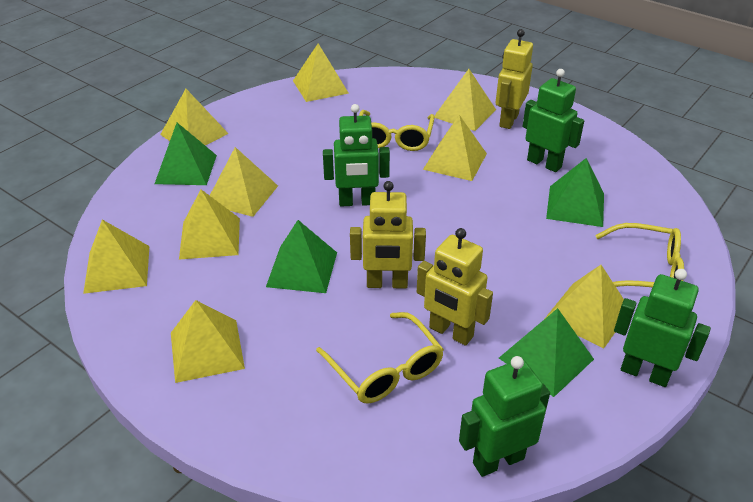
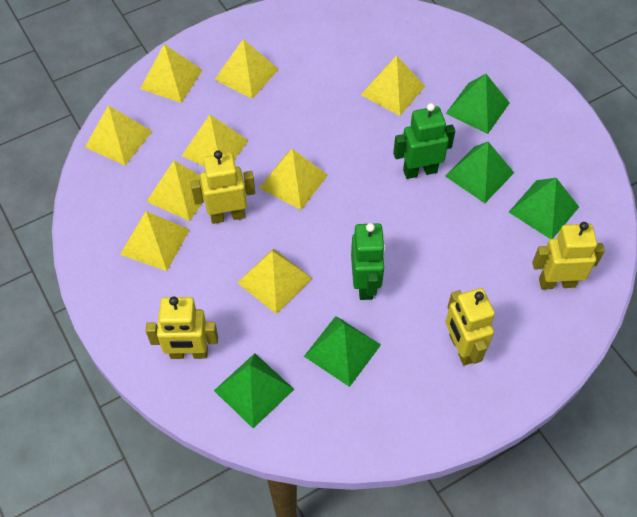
green pyramid: 4 -> 5
green robot: 4 -> 2
yellow glasses: 3 -> 0
yellow robot: 3 -> 4

